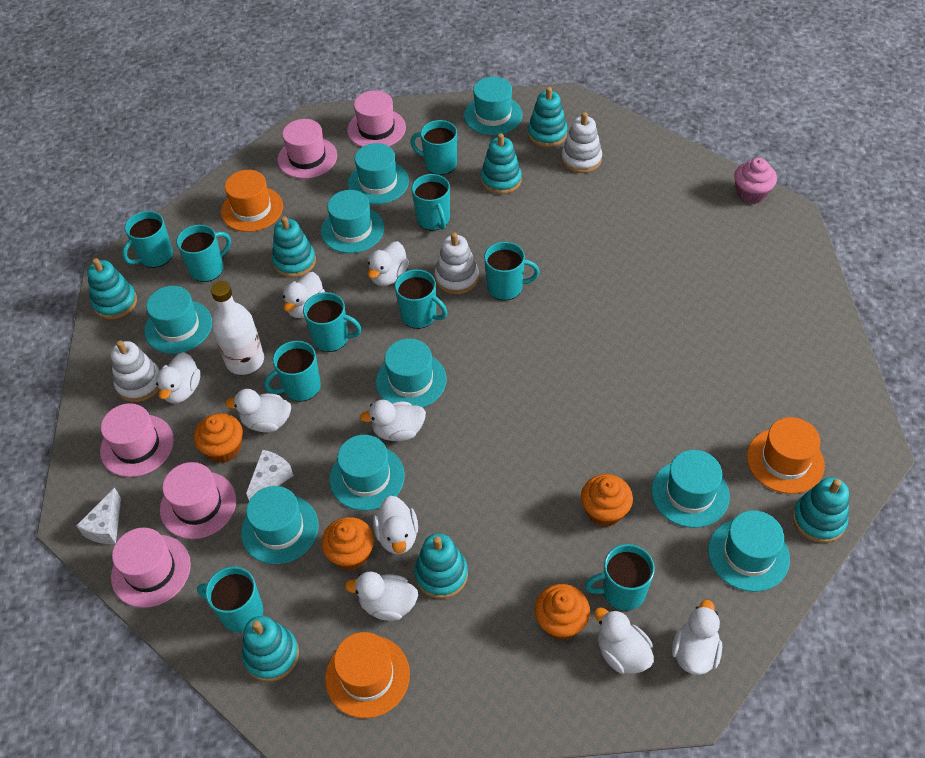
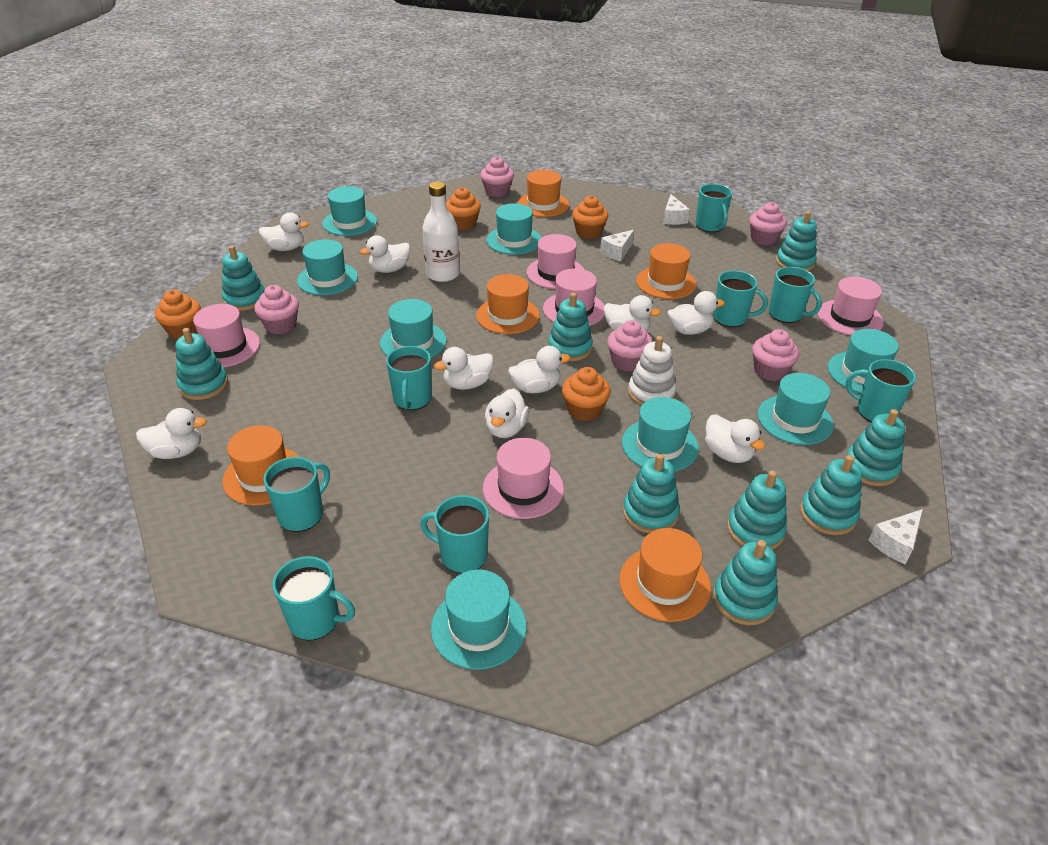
orange hat: 3 -> 5
pink cupcake: 1 -> 5
turquoise hat: 9 -> 8
turquoise mug: 10 -> 8
turquoise stacking toy: 7 -> 9
white cheese: 2 -> 3
white stacking toy: 3 -> 1

